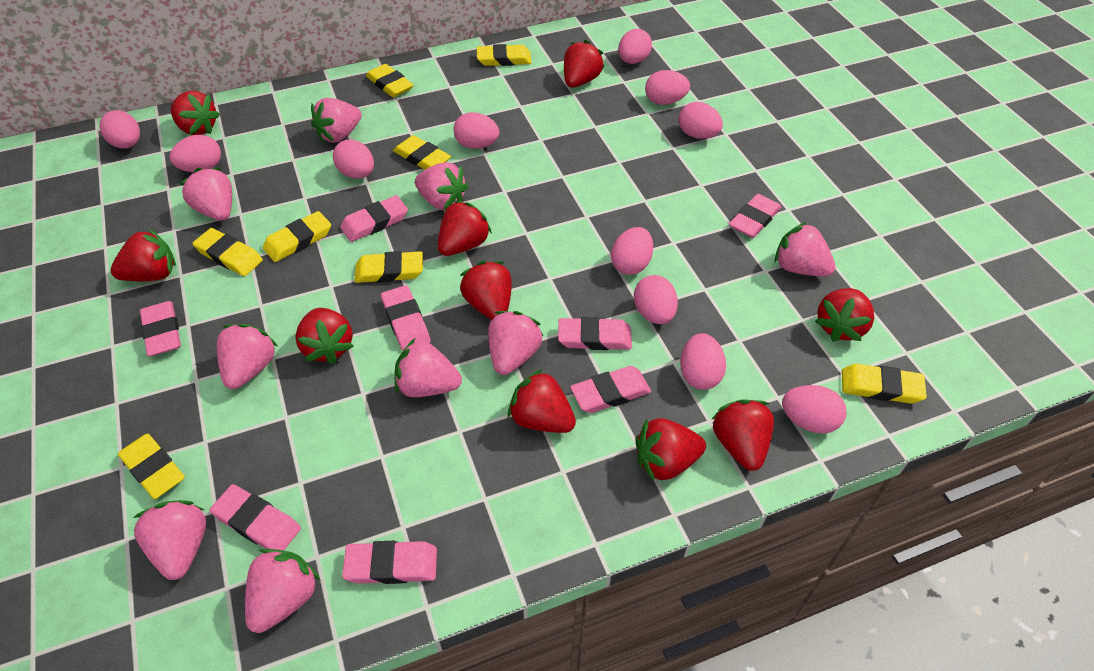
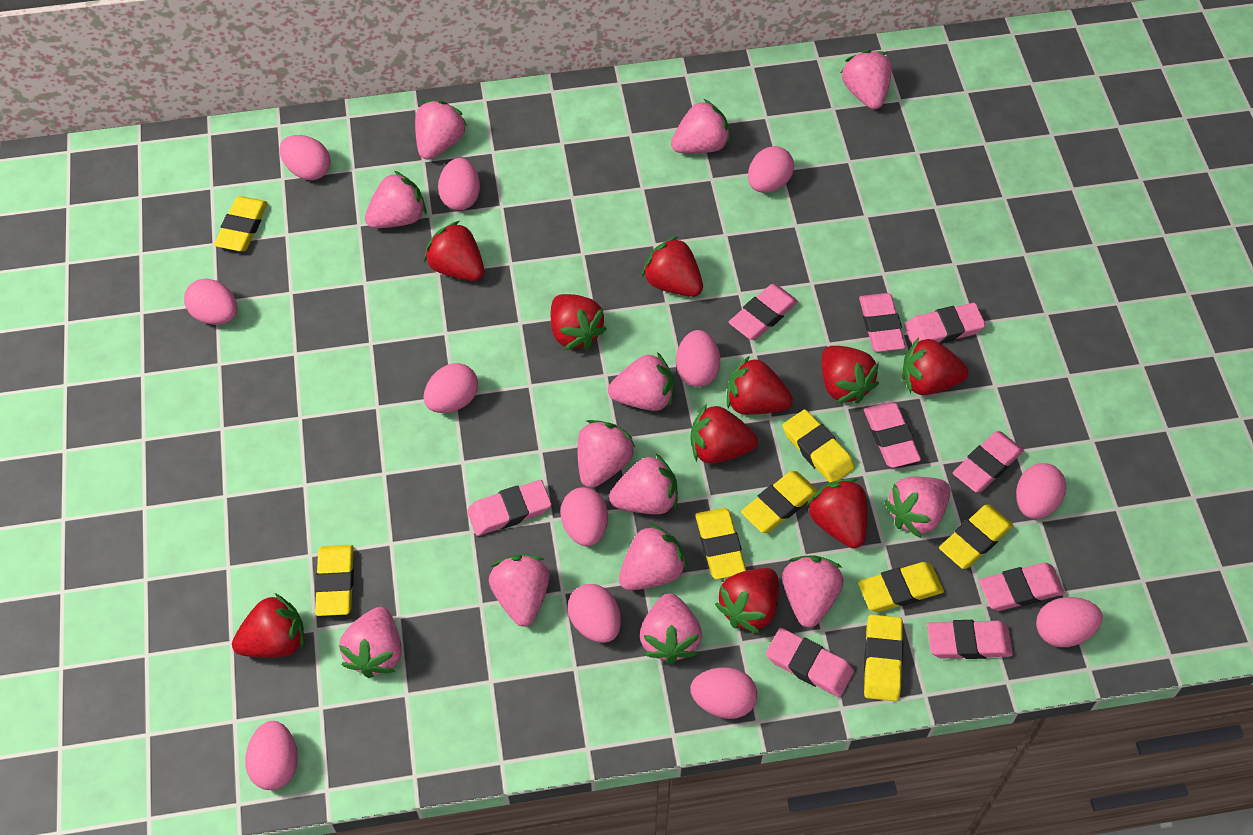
pink egg: 11 -> 12
pink eraser: 8 -> 9
pink strawberry: 9 -> 13

